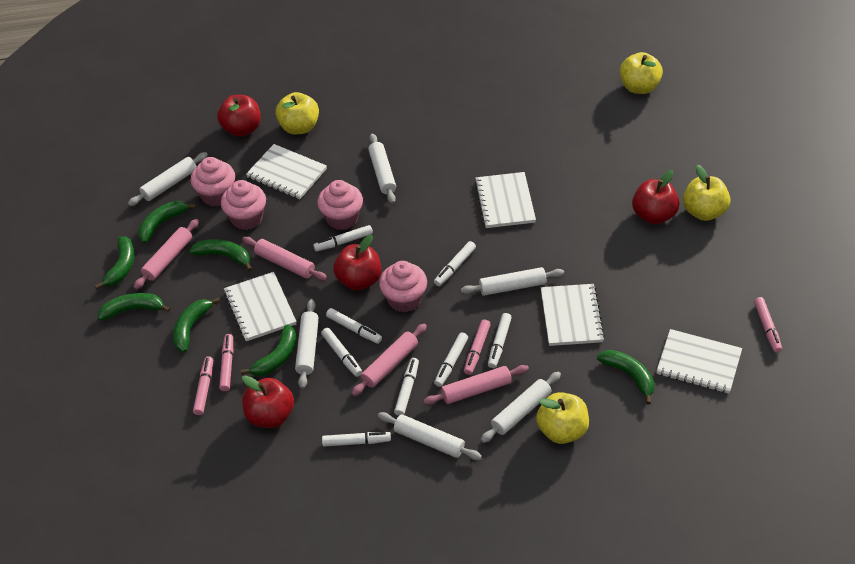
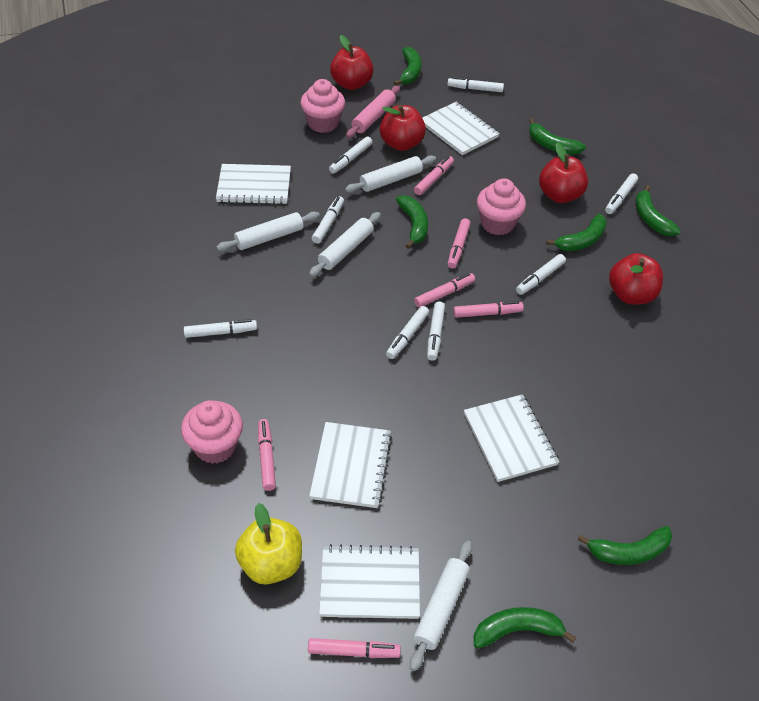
pink cupcake: 4 -> 3
pink marker: 4 -> 6
pink rolling pin: 4 -> 1
white rolling pin: 6 -> 4
yellow apple: 4 -> 1

